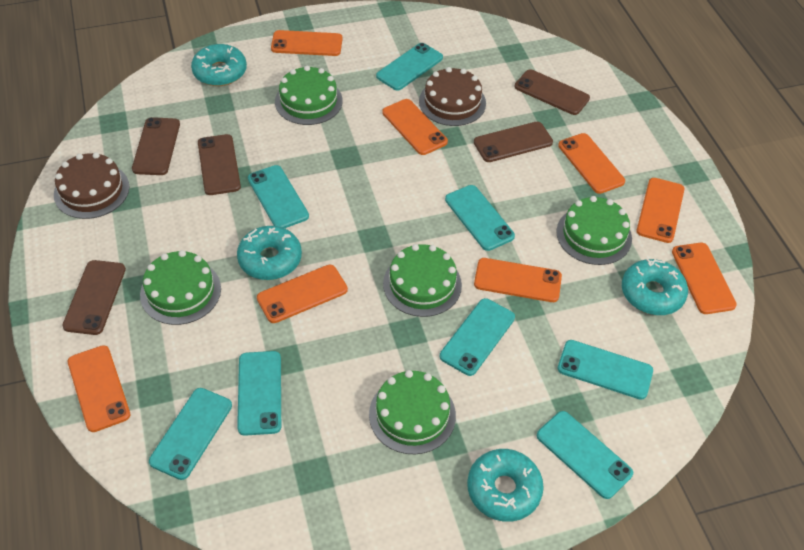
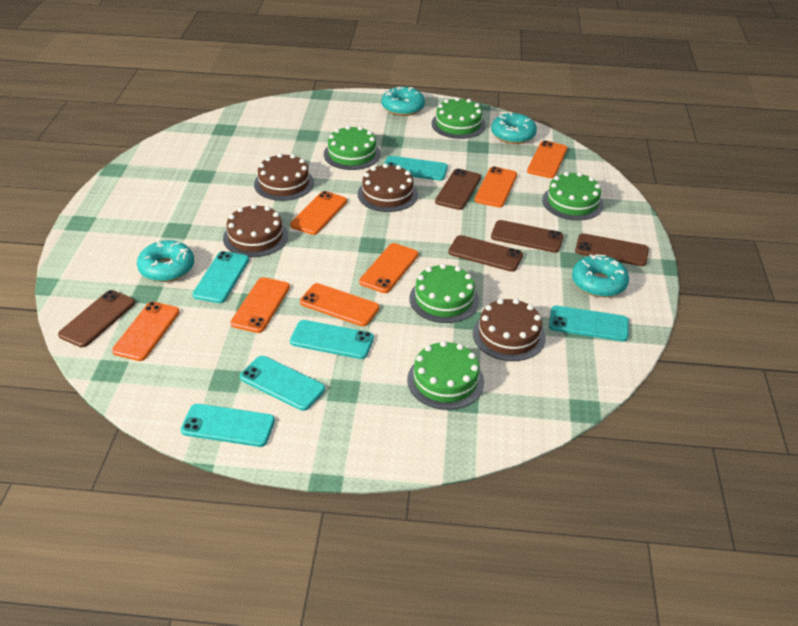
brown cake: 2 -> 4
orange phone: 8 -> 7
turquoise phone: 8 -> 6

